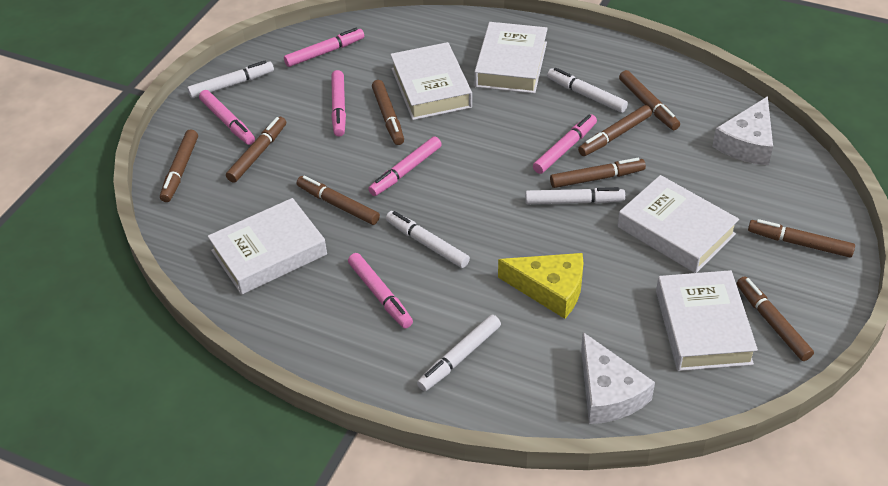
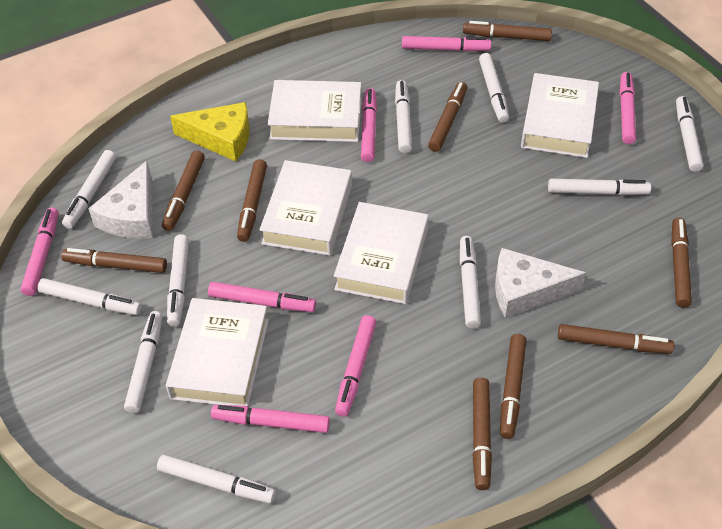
pink marker: 6 -> 7
white marker: 5 -> 10

